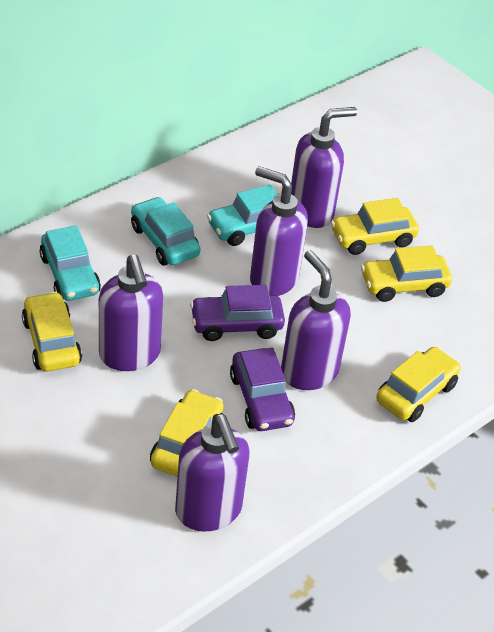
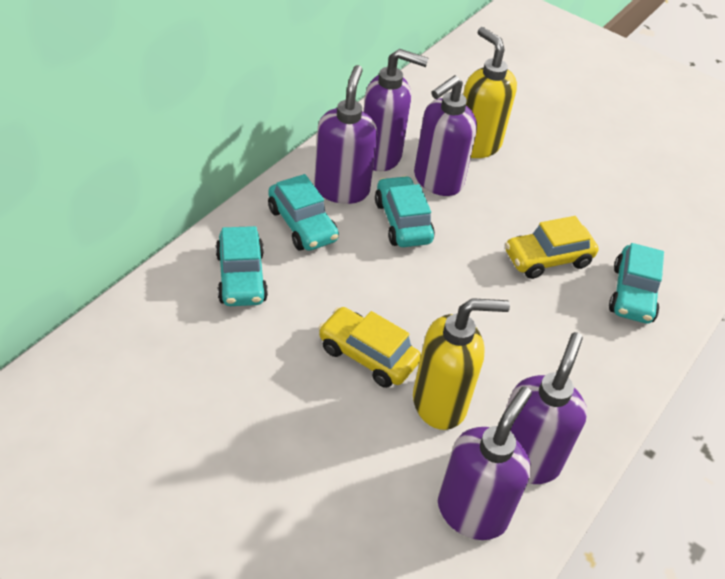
purple car: 2 -> 0
turquoise car: 3 -> 4
yellow car: 5 -> 2
yellow soap dispenser: 0 -> 2

